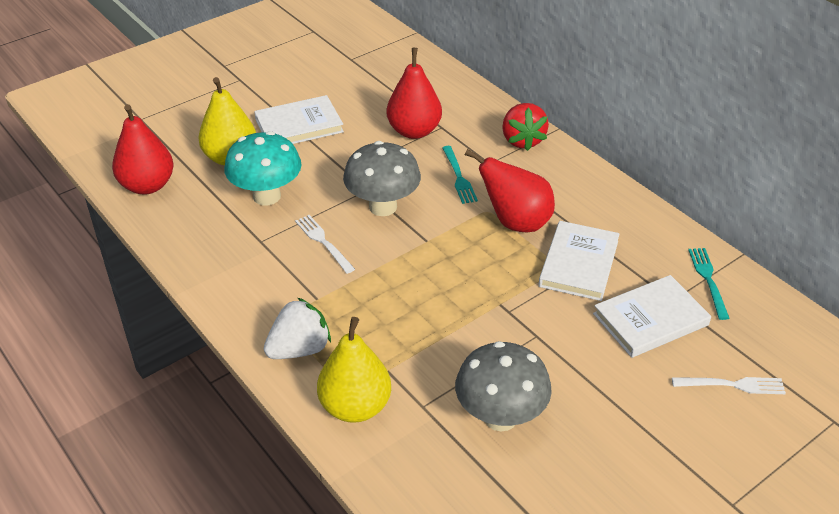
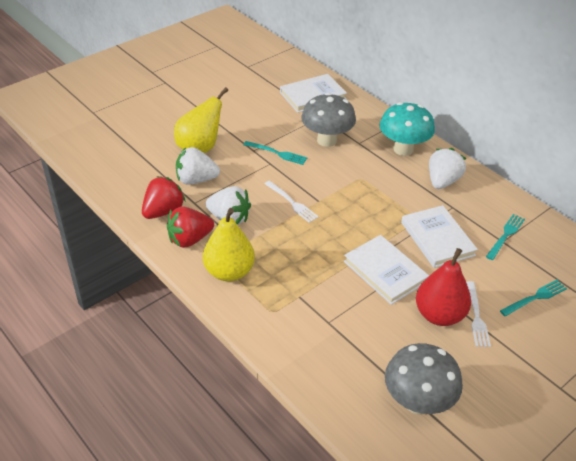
red pear: 3 -> 1
red strawberry: 1 -> 2
turquoise fork: 2 -> 3
white strawberry: 1 -> 3

